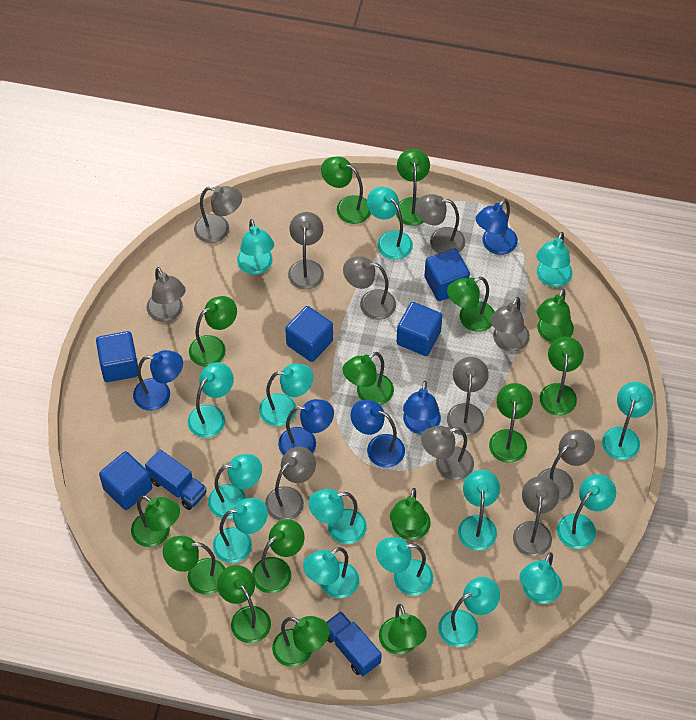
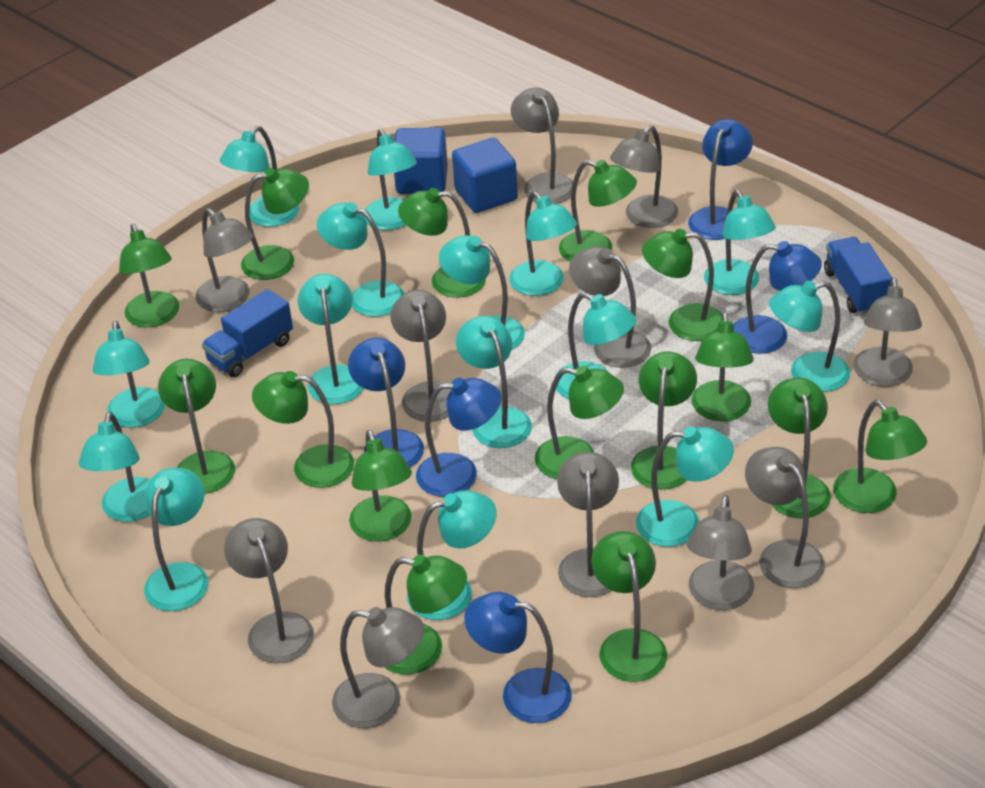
blue cube: 5 -> 2

